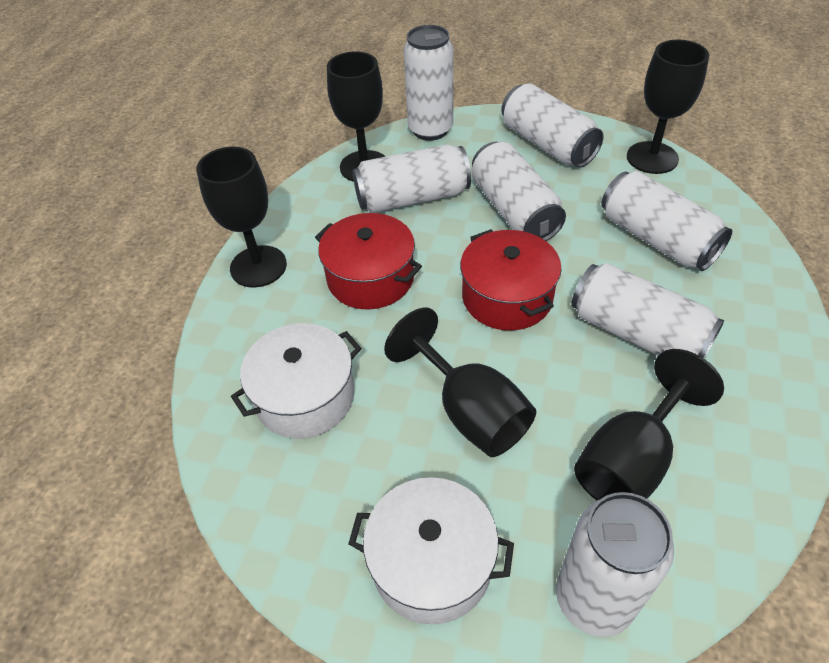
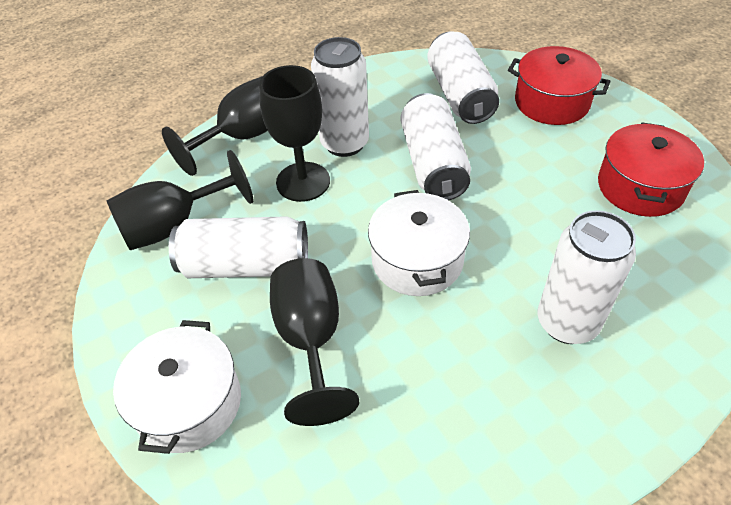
black goblet: 5 -> 4
white can: 7 -> 5

